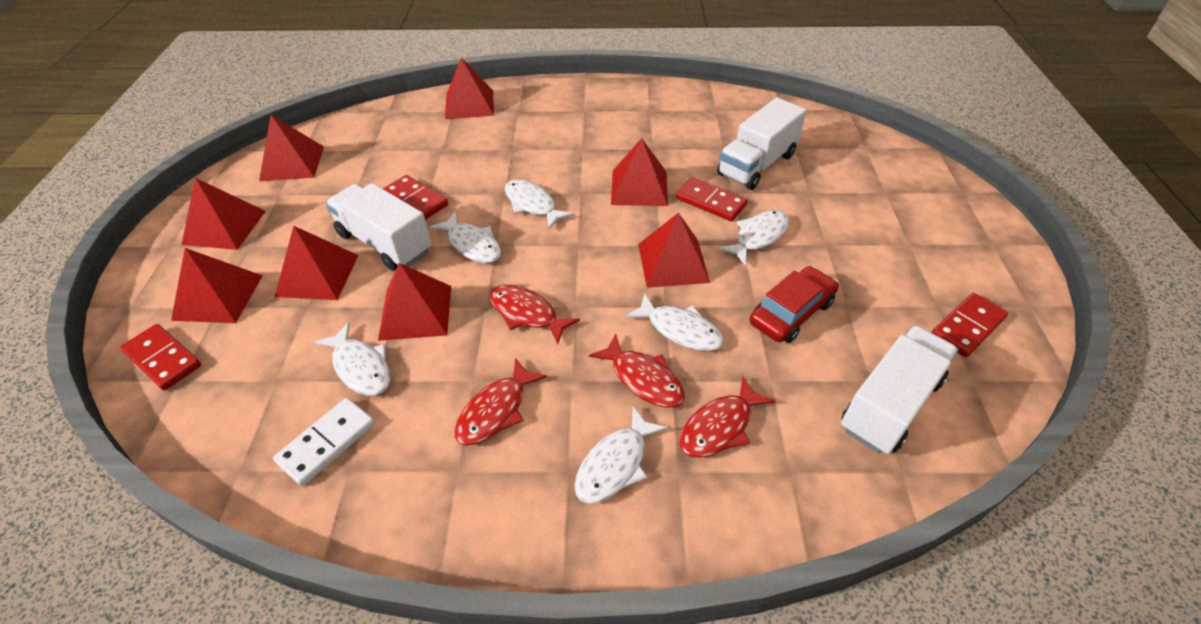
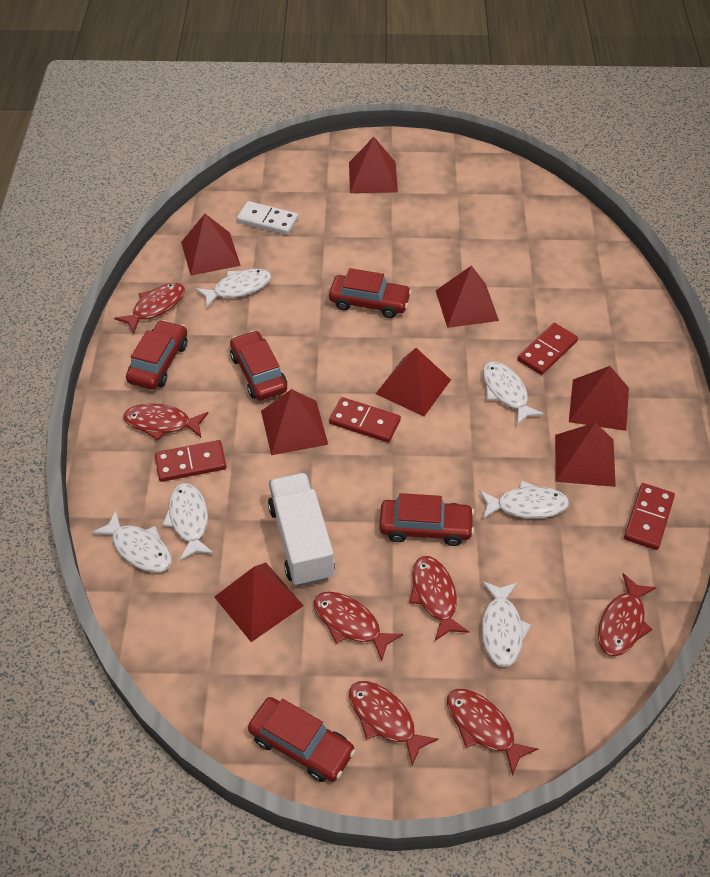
red car: 1 -> 5
red fish: 4 -> 7
white truck: 3 -> 1

